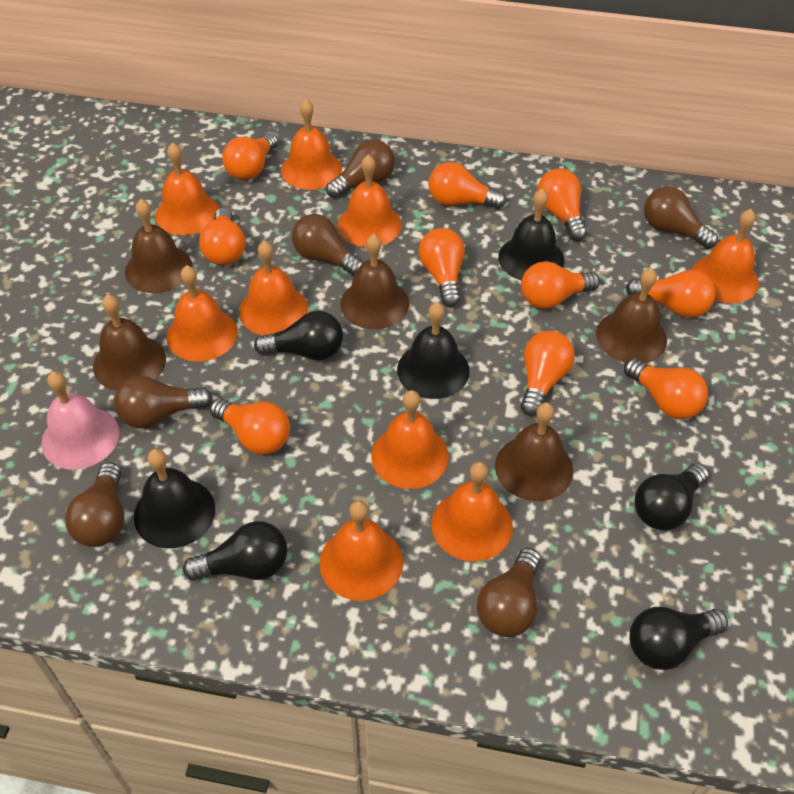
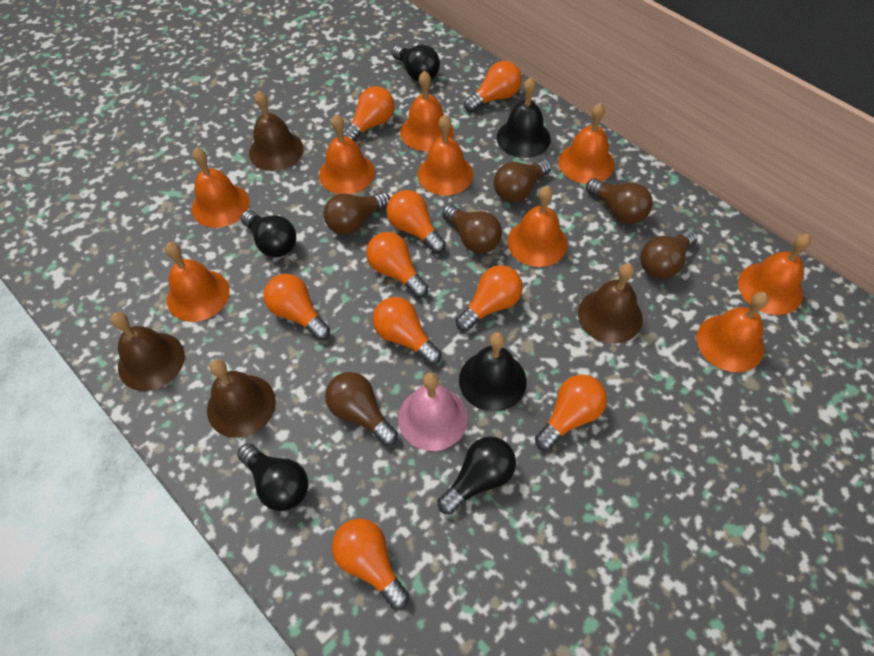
black bell: 3 -> 2
brown bell: 5 -> 4
orange light bulb: 10 -> 9

